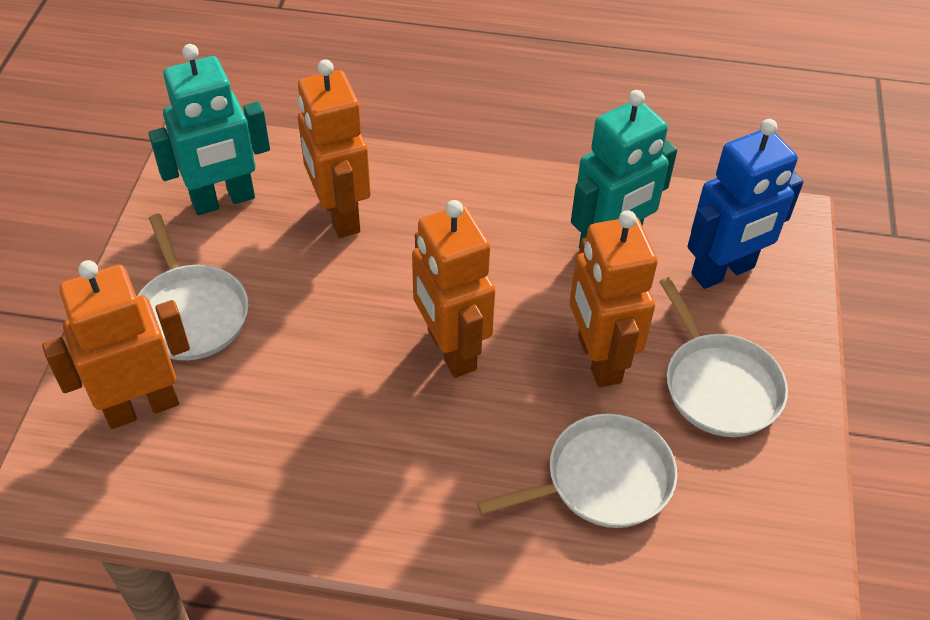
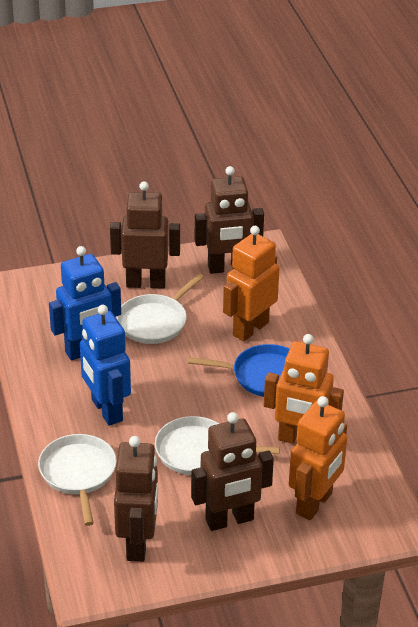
blue pan: 0 -> 1
blue robot: 1 -> 2
brown robot: 0 -> 4
orange robot: 4 -> 3
turquoise robot: 2 -> 0

